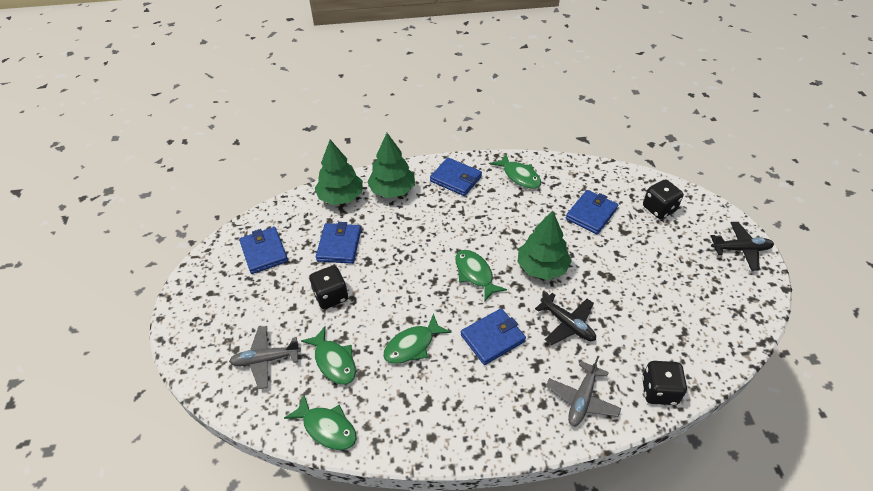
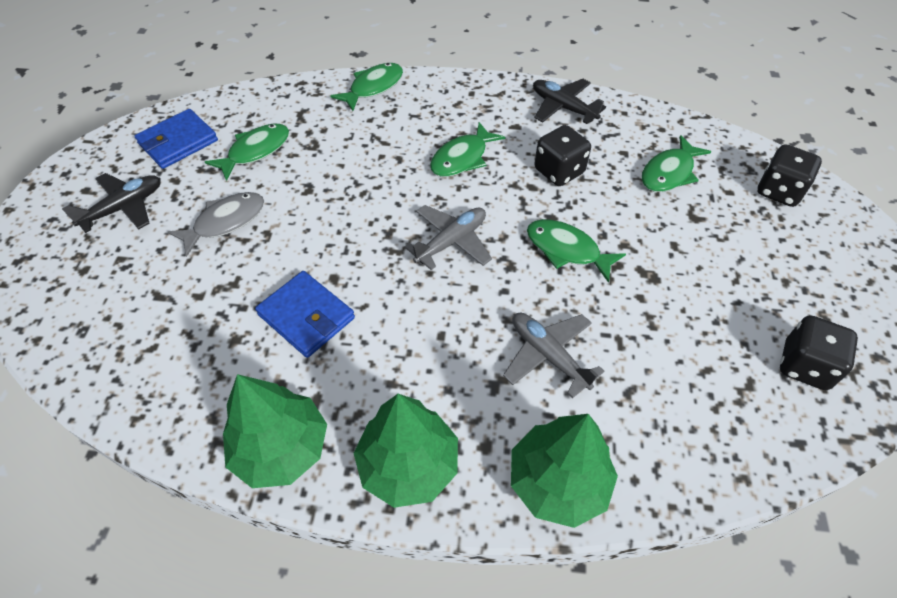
blue wallet: 5 -> 2
grey fish: 0 -> 1

